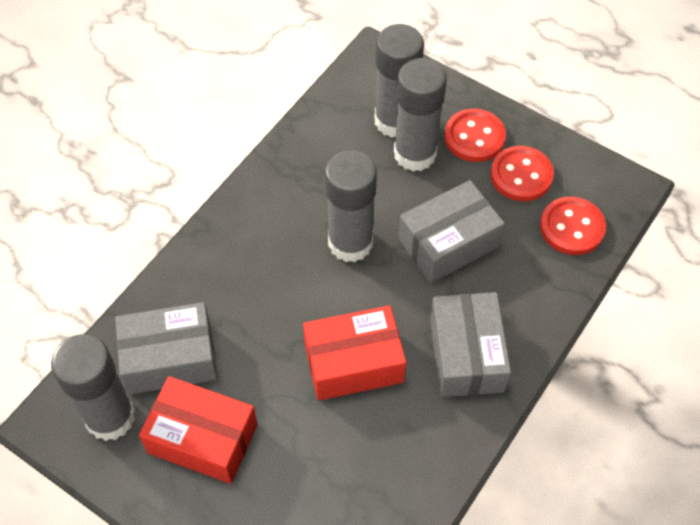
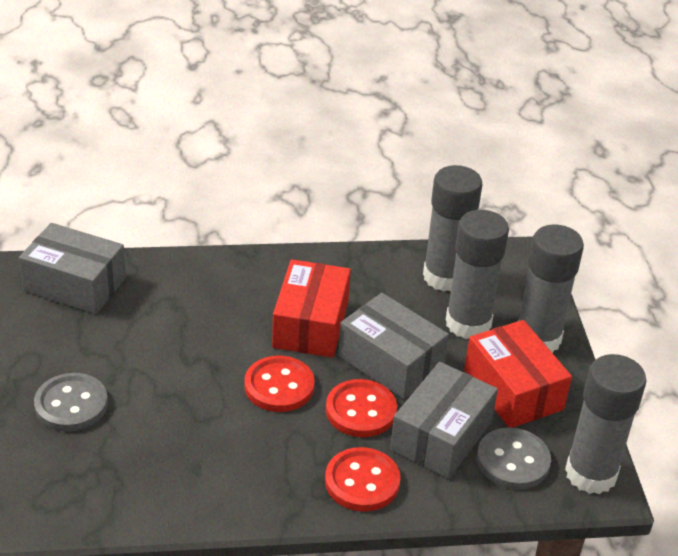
grey button: 0 -> 2

